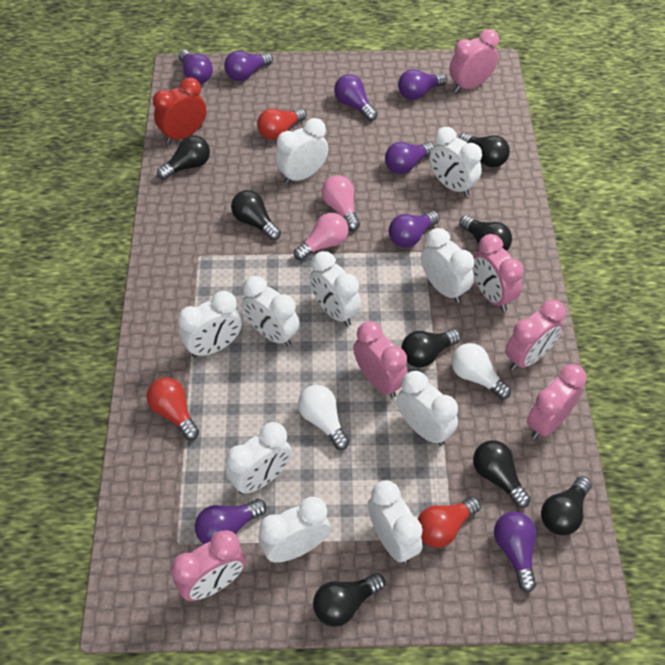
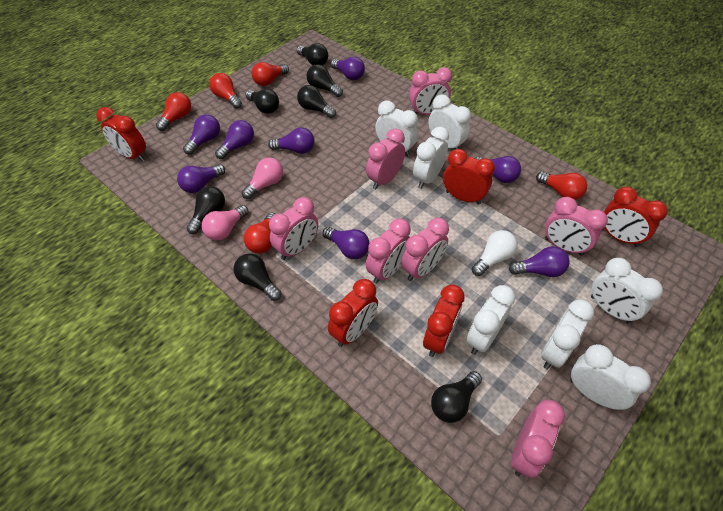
black light bulb: 8 -> 7
pink clock: 6 -> 7
red clock: 1 -> 5
red light bulb: 3 -> 5
white clock: 10 -> 7
white light bulb: 2 -> 1

